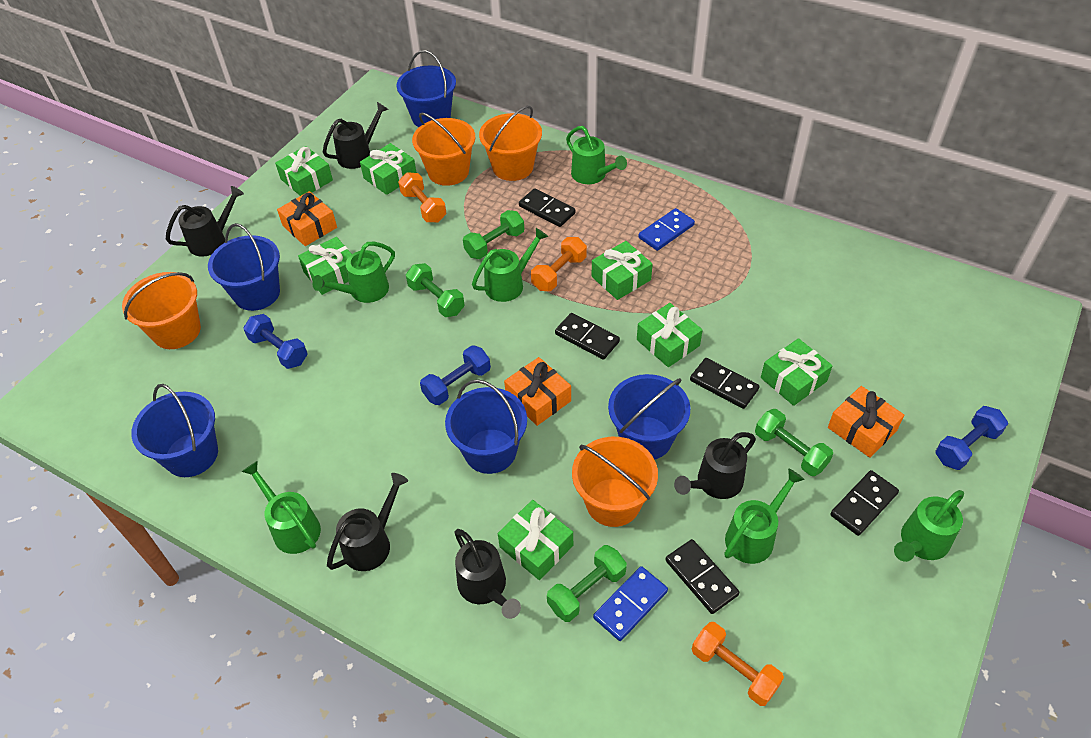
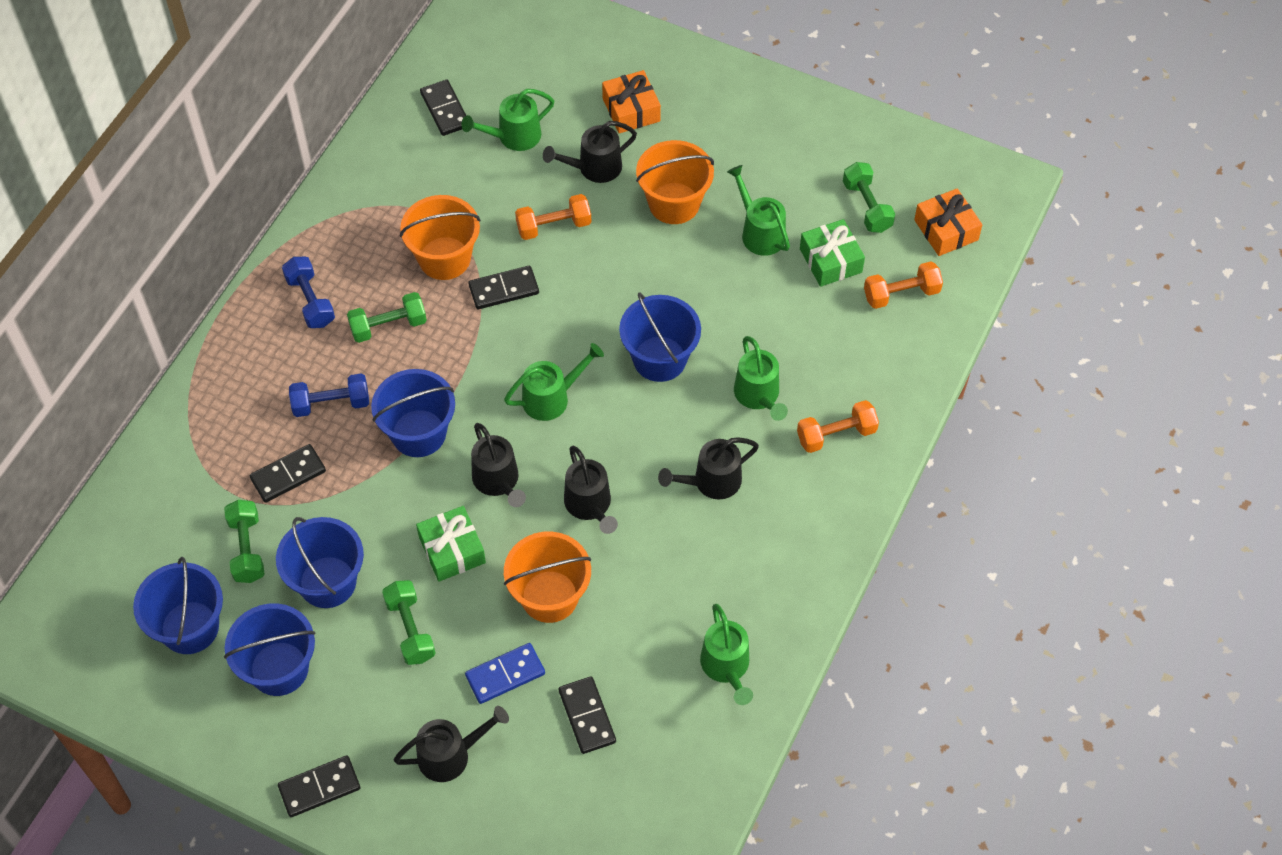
blue domino: 2 -> 1
blue dumbbell: 3 -> 2
green gift: 7 -> 2
green watering can: 6 -> 5
orange bucket: 4 -> 3
orange gift: 3 -> 2

